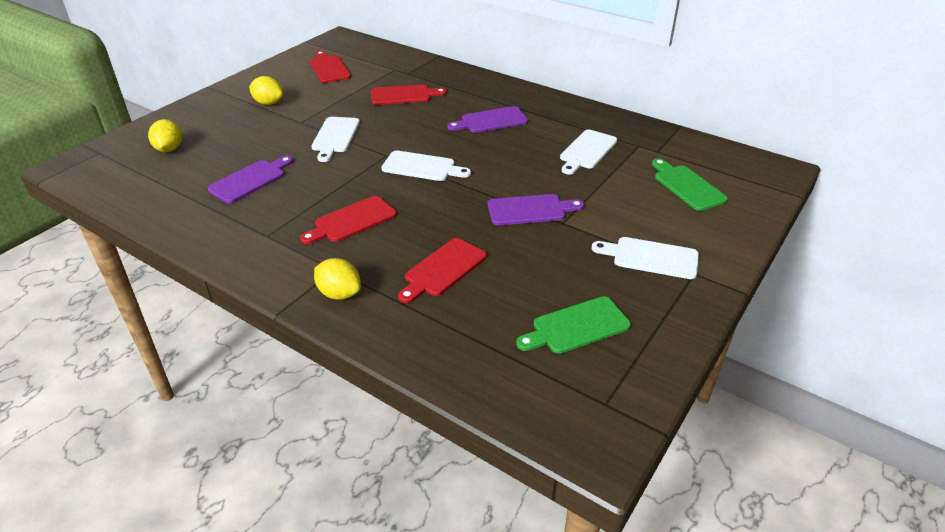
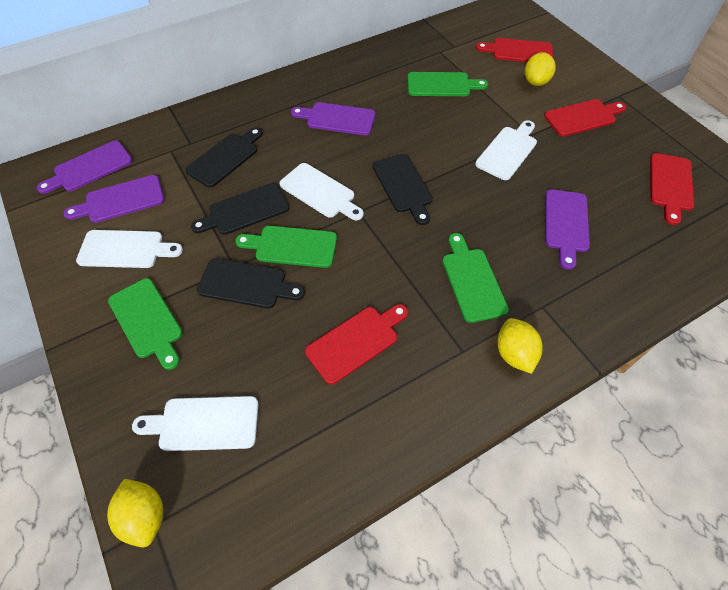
black cutting board: 0 -> 4
green cutting board: 2 -> 4
purple cutting board: 3 -> 4

